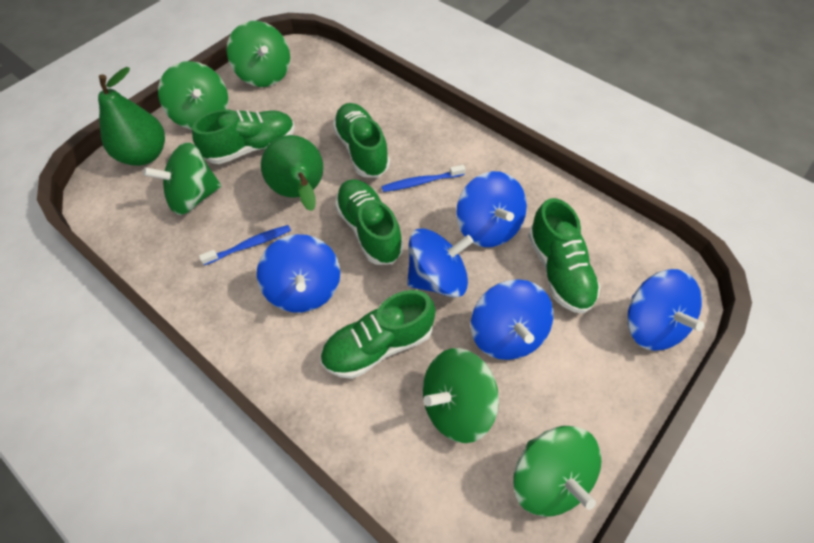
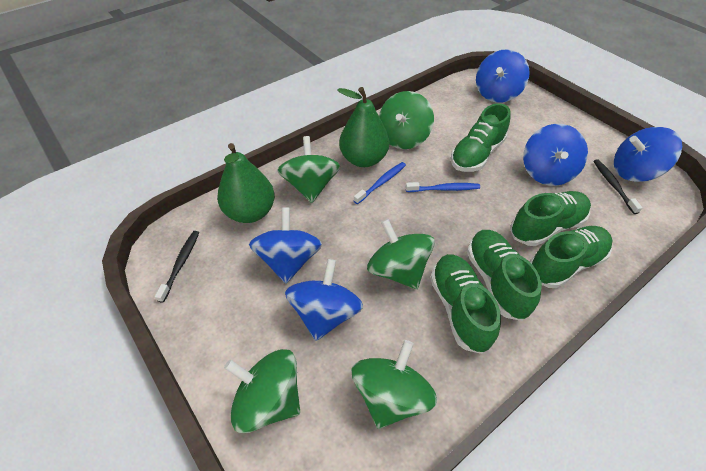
black toothbrush: 0 -> 2

